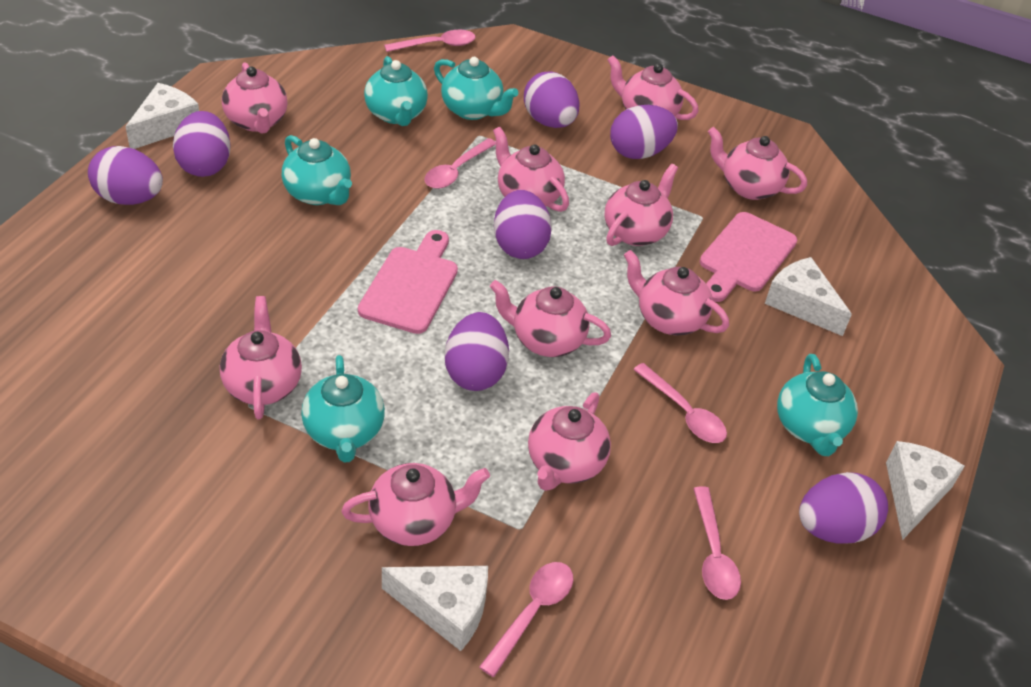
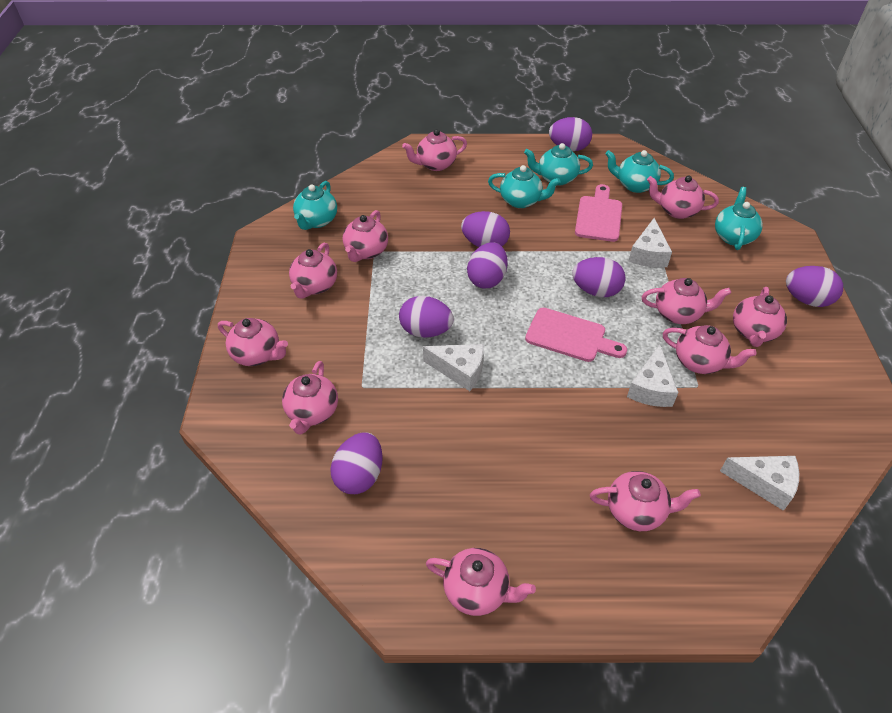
pink spoon: 5 -> 0
pink teapot: 10 -> 11

